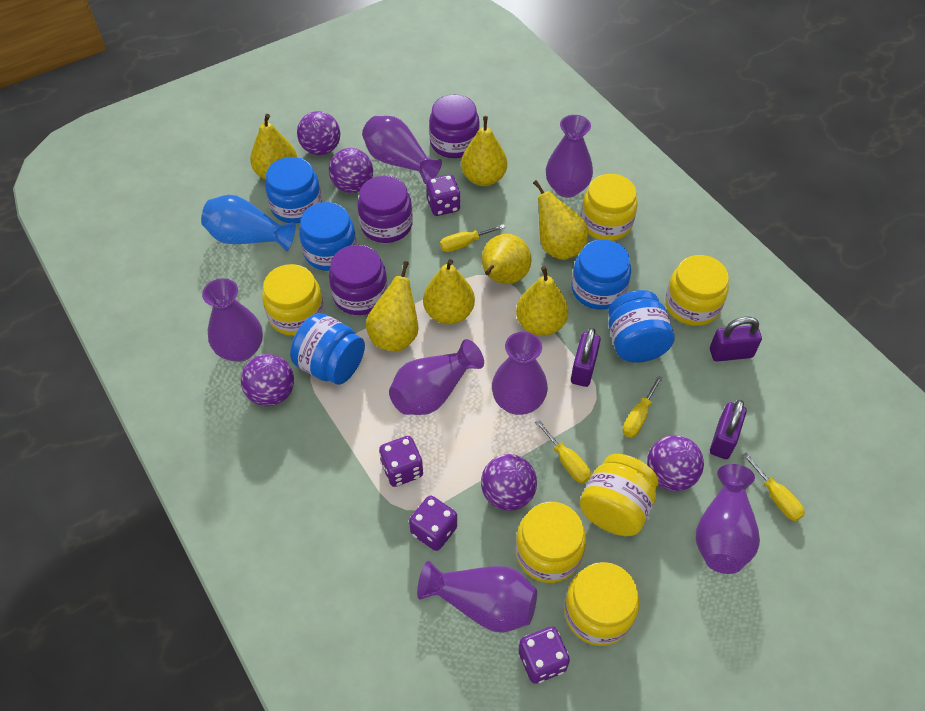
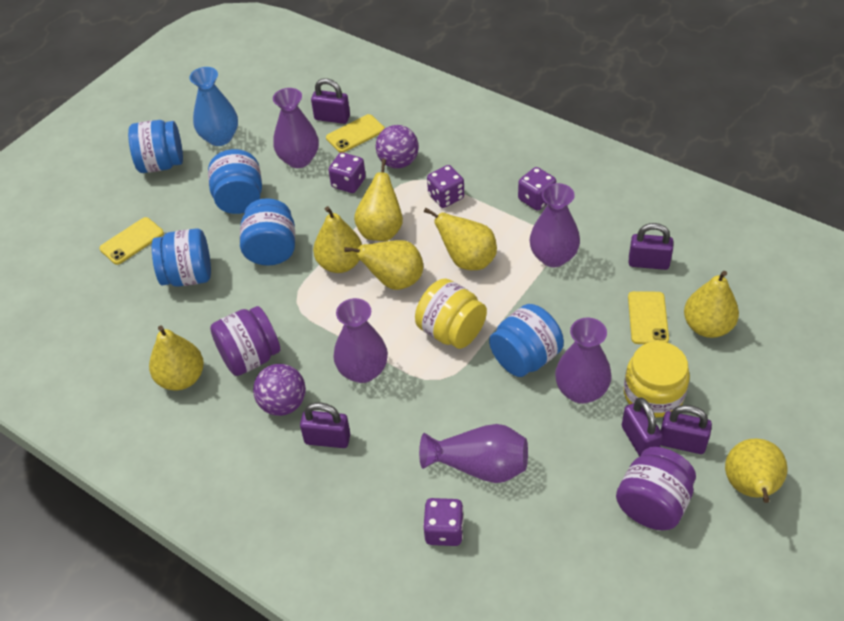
purple ball: 5 -> 2
purple jar: 3 -> 2
purple padlock: 3 -> 5
purple vase: 7 -> 5
yellow jar: 6 -> 2
yellow phone: 0 -> 3
yellow screwdriver: 4 -> 0

